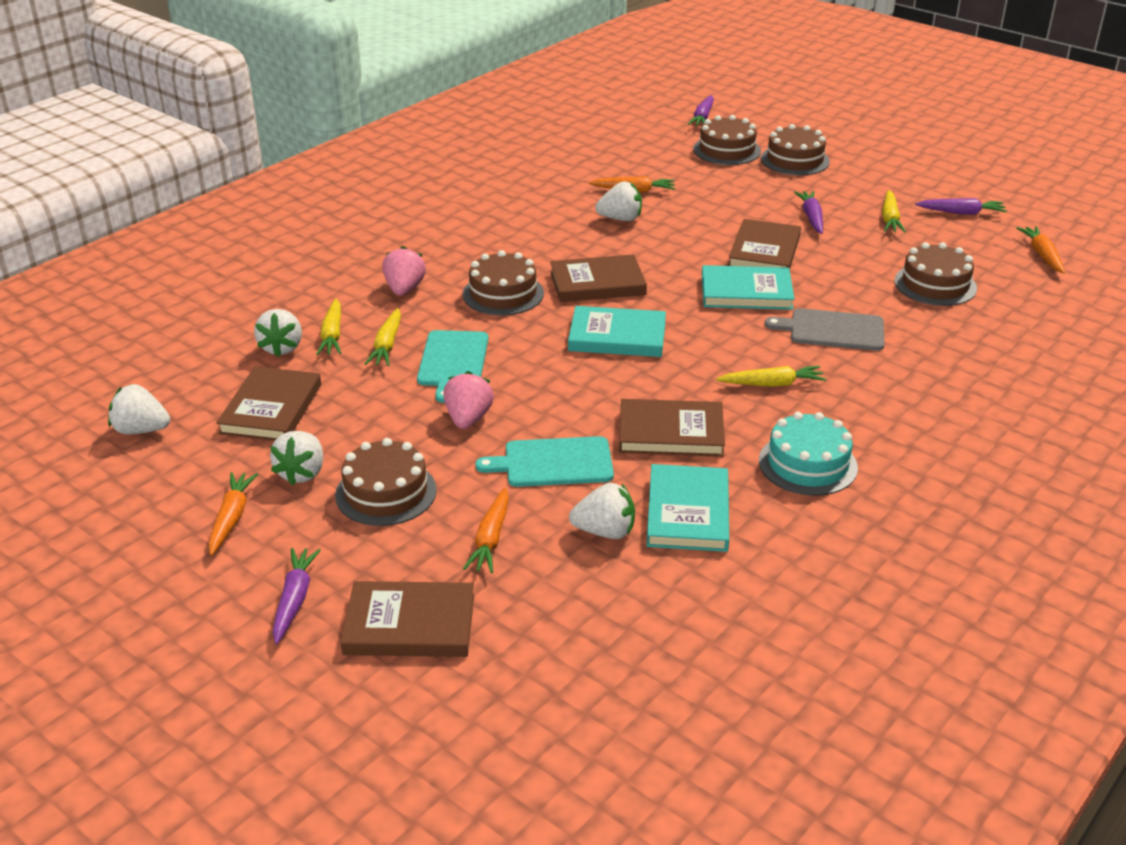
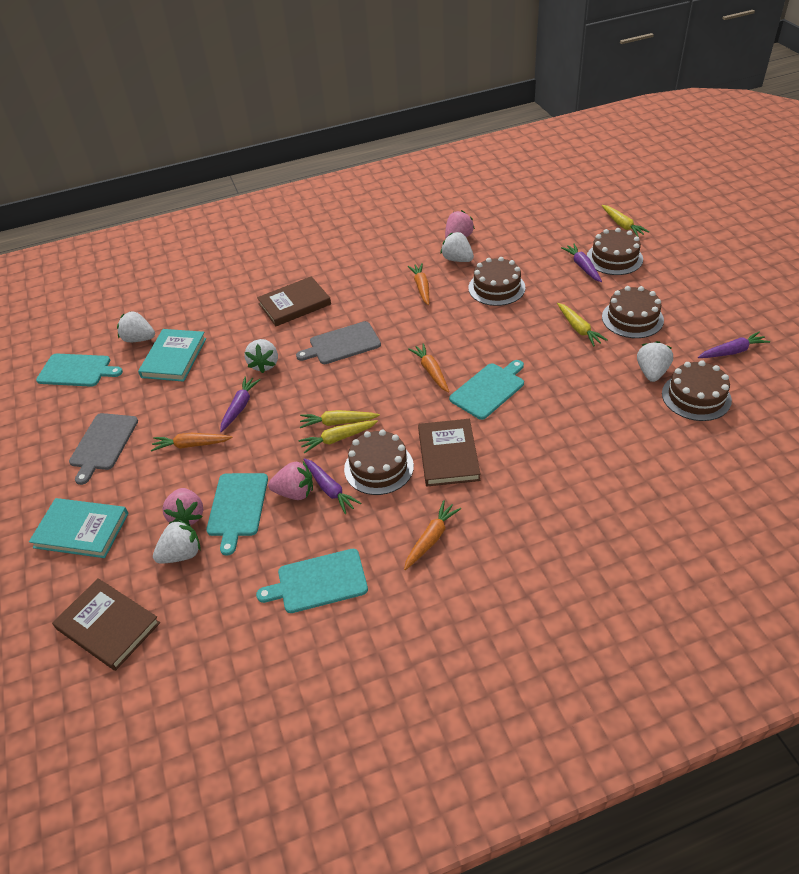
brown book: 5 -> 3
grey cutting board: 1 -> 2
pink strawberry: 2 -> 3
turquoise book: 3 -> 2
turquoise cake: 1 -> 0
turquoise cutting board: 2 -> 4

